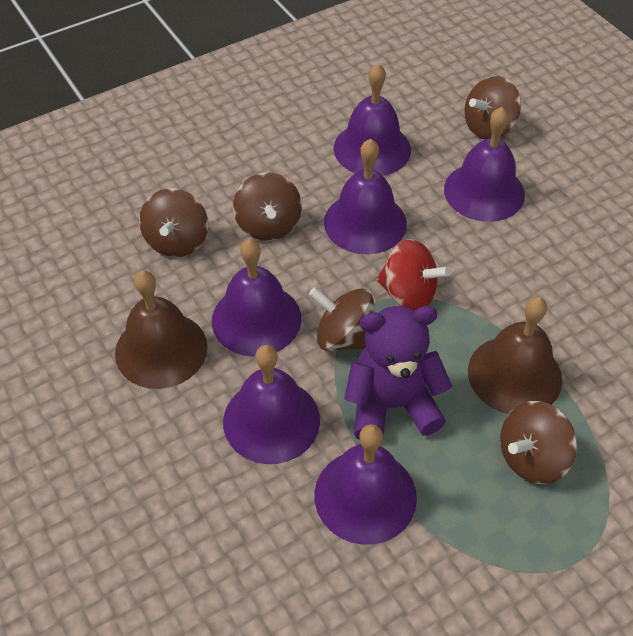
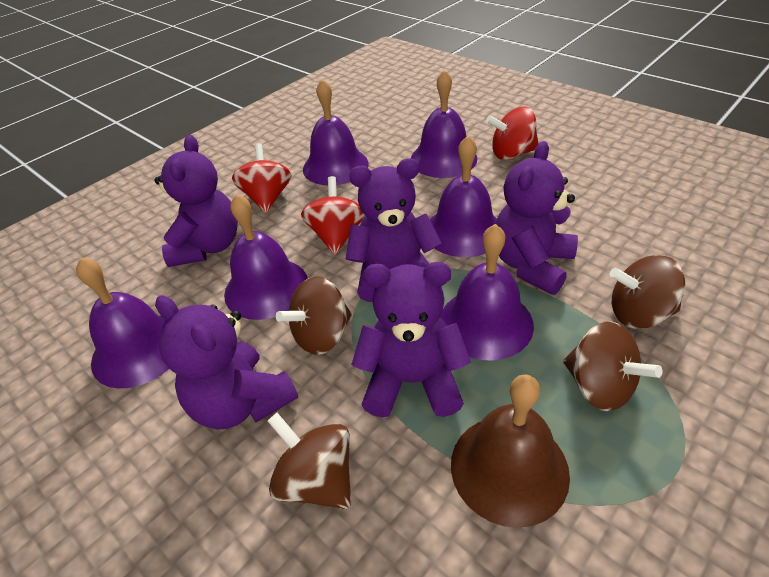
brown bell: 2 -> 1
brown spinning top: 5 -> 4
purple teddy bear: 1 -> 5
red spinning top: 1 -> 3

